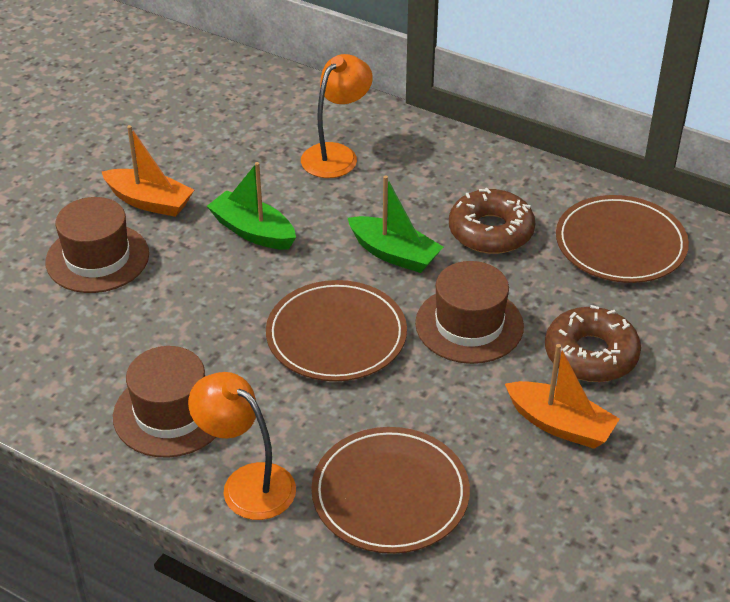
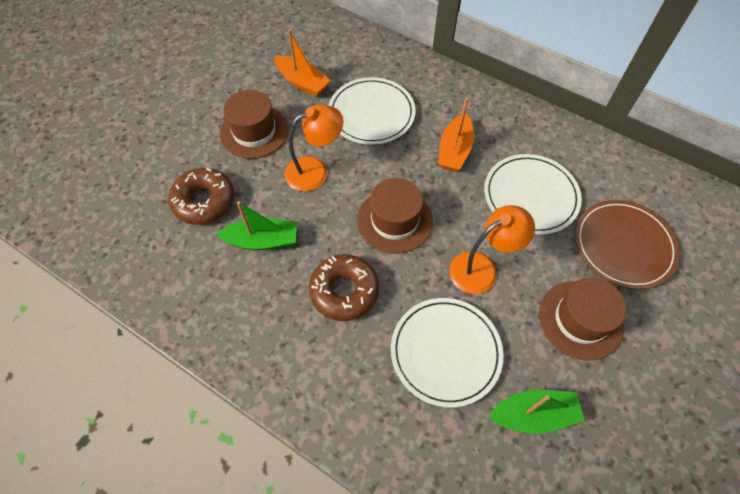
brown plate: 3 -> 1
white plate: 0 -> 3

